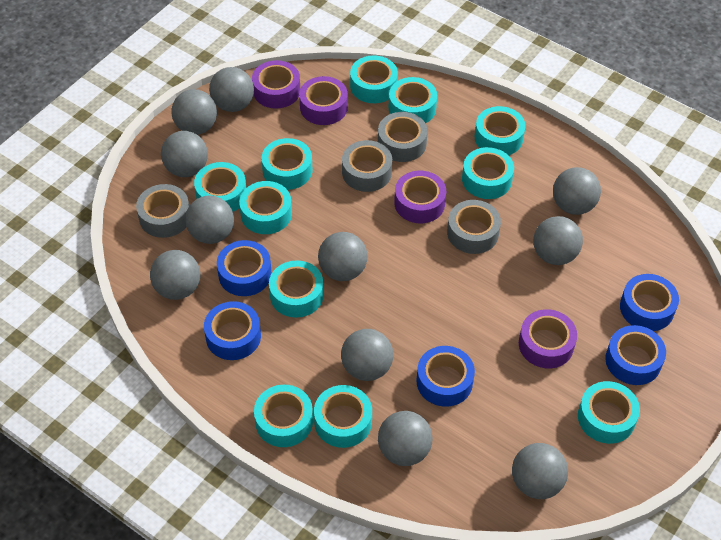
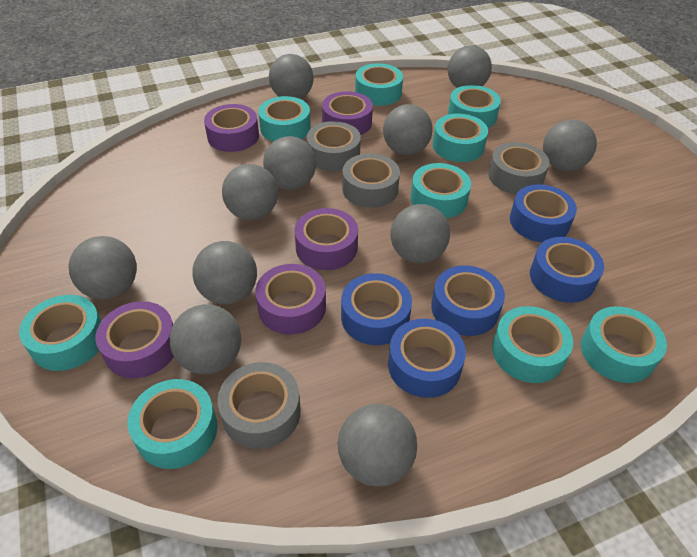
purple tape: 4 -> 5
turquoise tape: 11 -> 9

